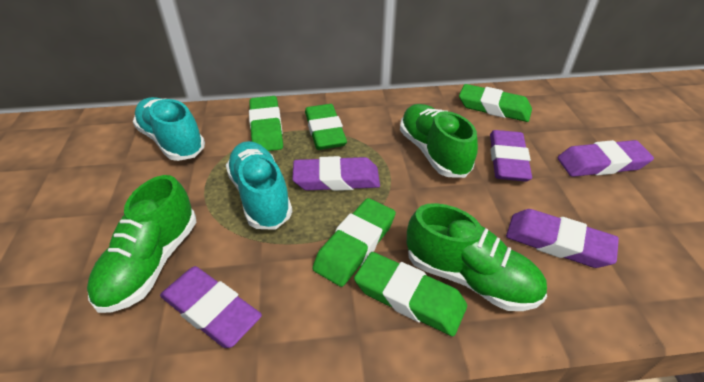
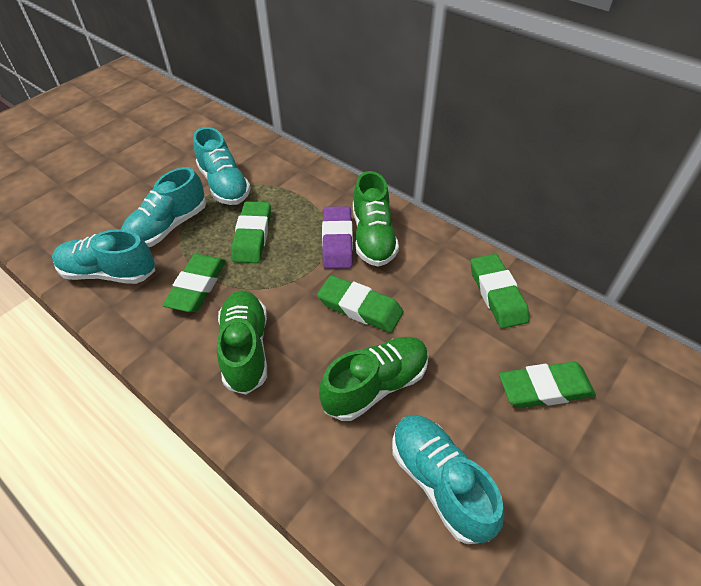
purple eraser: 5 -> 1
turquoise shoe: 2 -> 4

